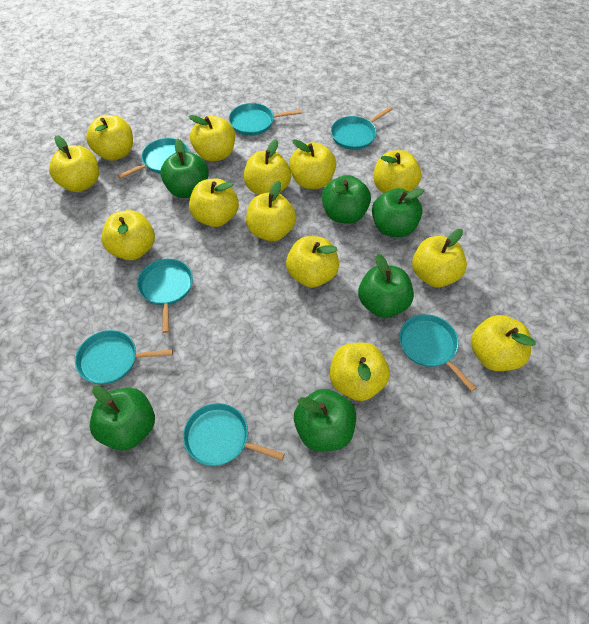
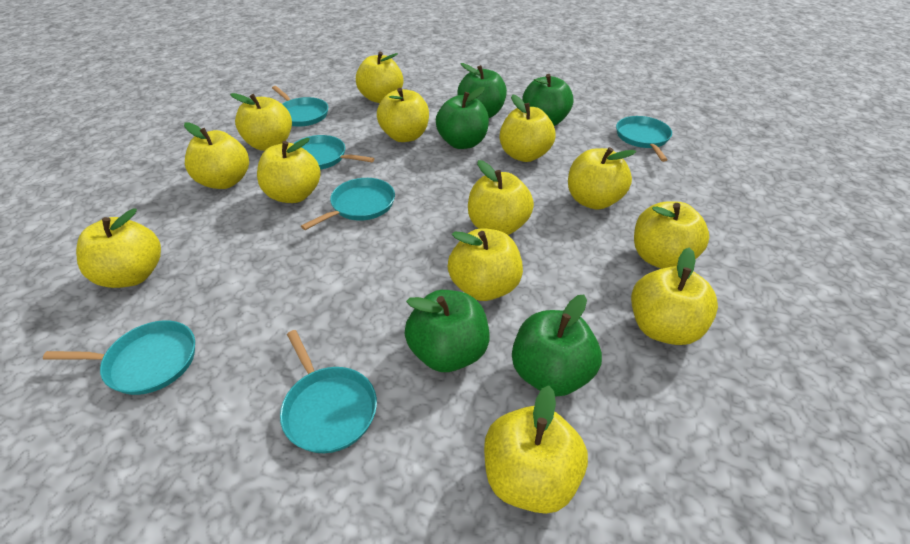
green apple: 6 -> 5
turquoise pan: 7 -> 6

